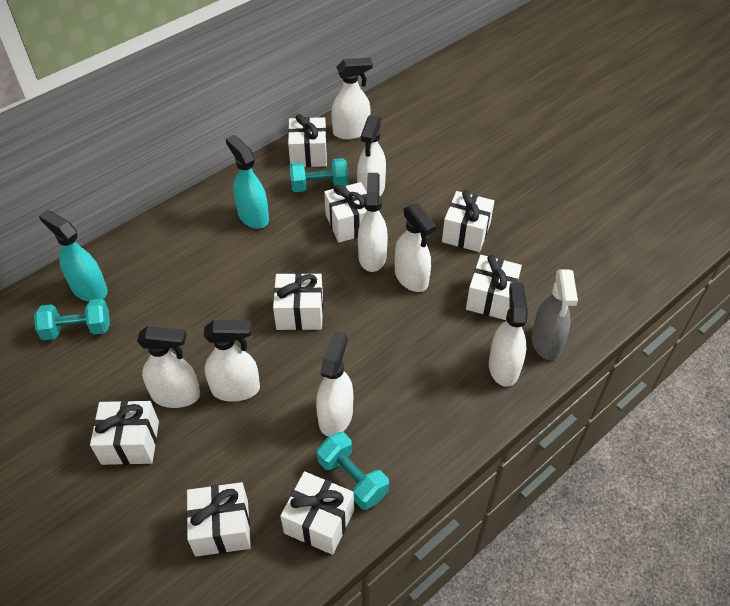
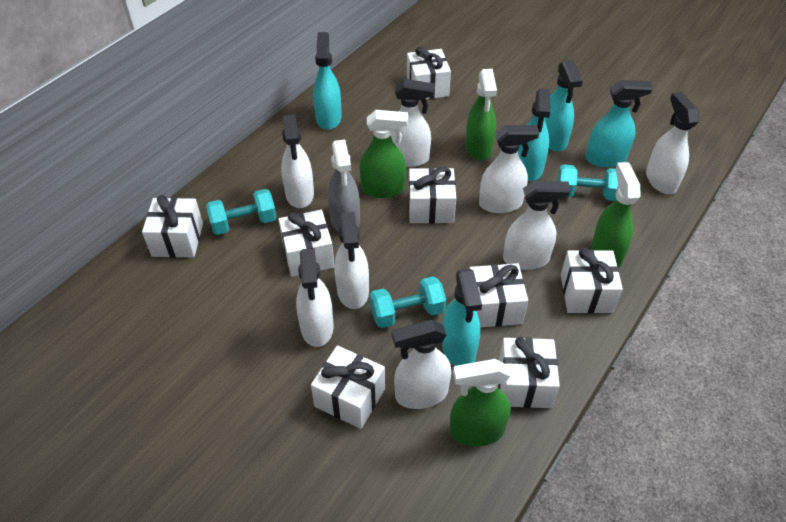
green spray bottle: 0 -> 4
turquoise spray bottle: 2 -> 5

